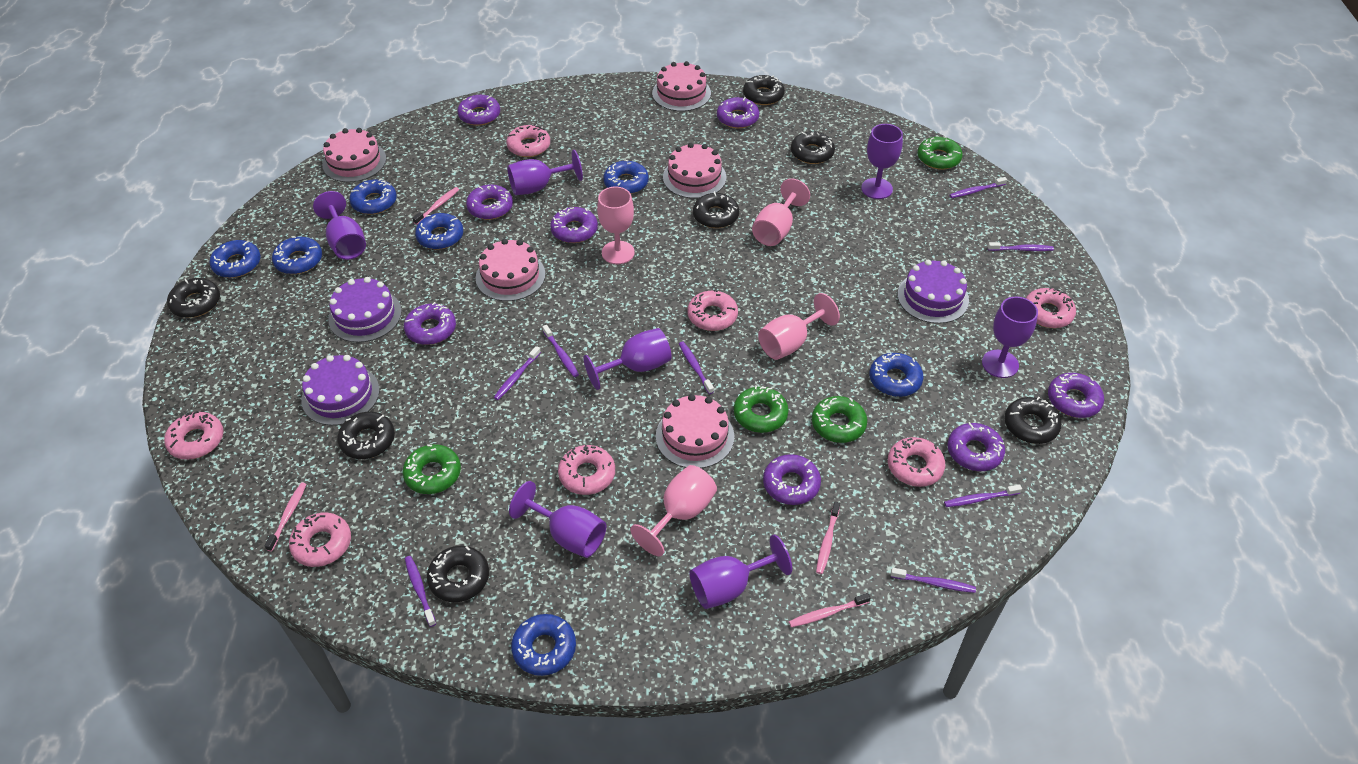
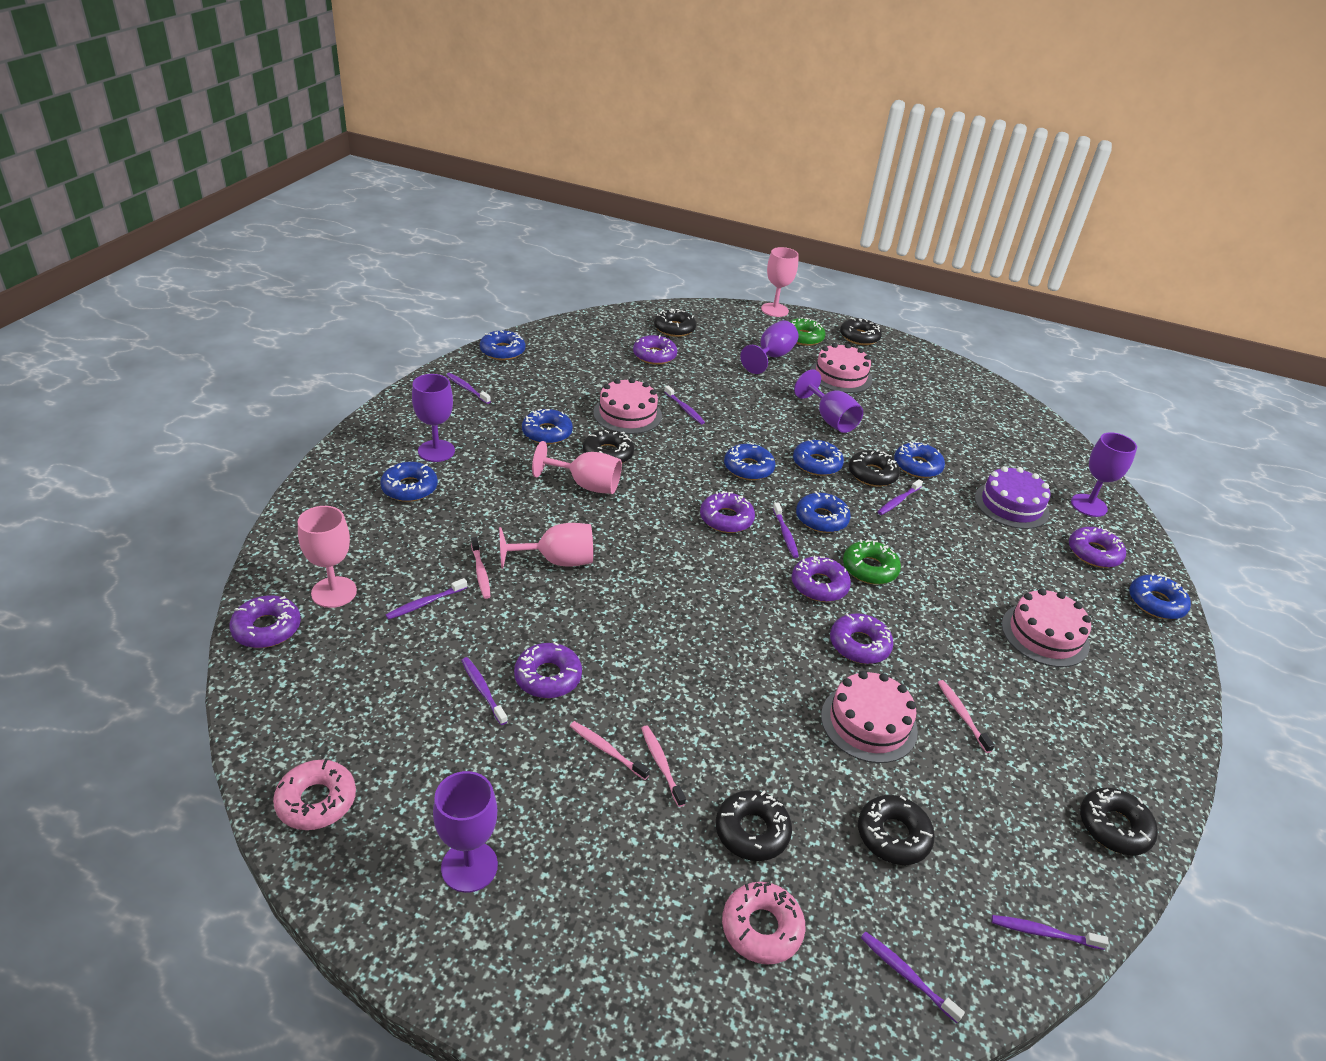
blue donut: 7 -> 8
green donut: 4 -> 2
pink cake: 5 -> 4
pink donut: 7 -> 2
purple cake: 3 -> 1
purple donut: 8 -> 7
purple goblet: 7 -> 5

